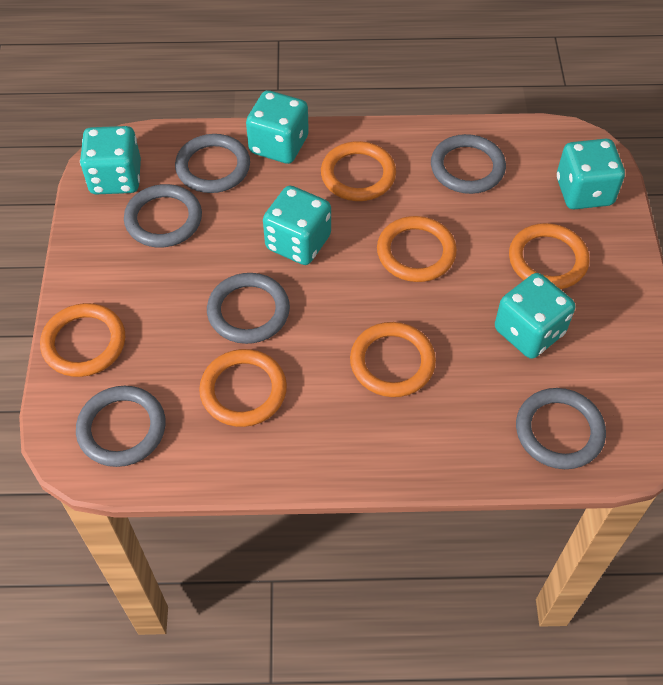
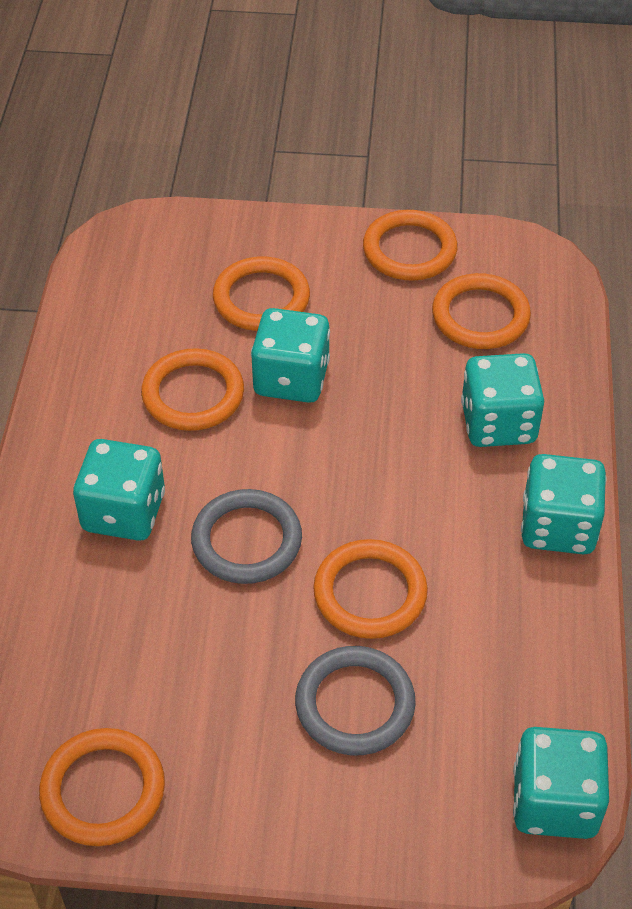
grey ring: 6 -> 2

